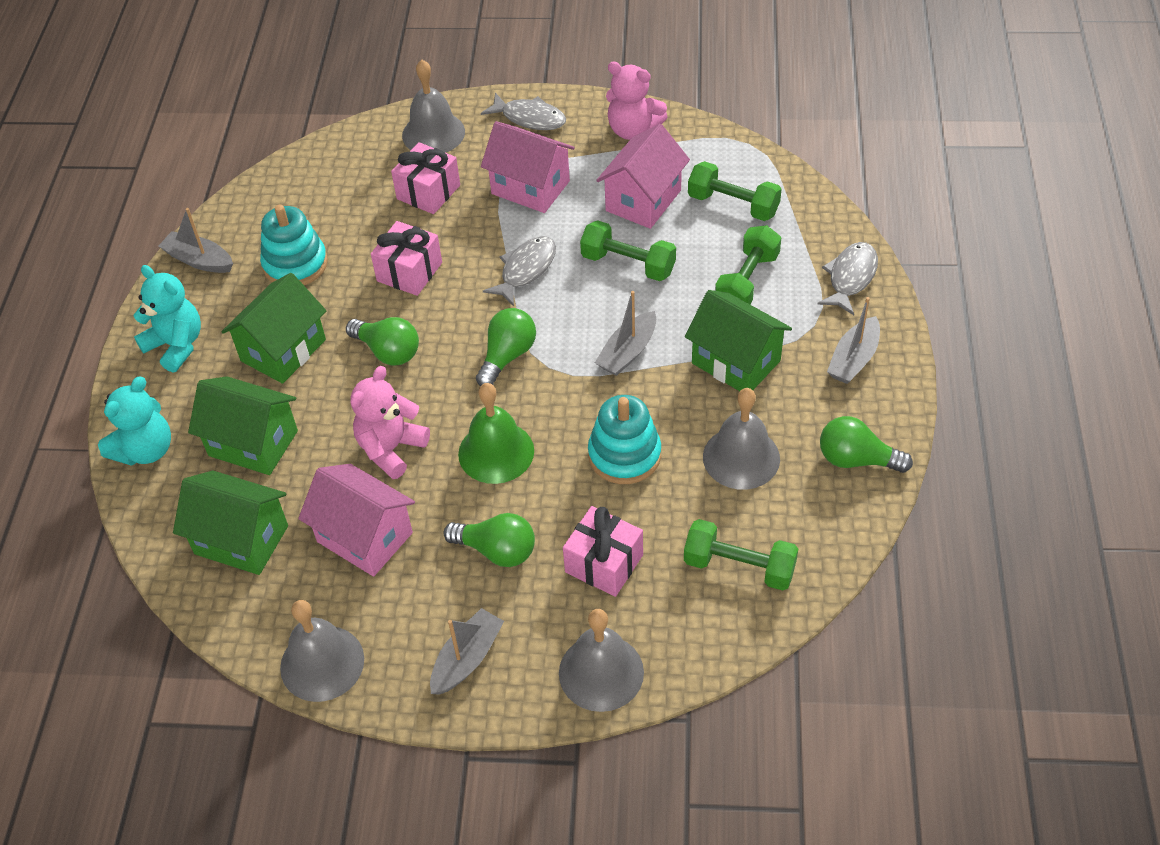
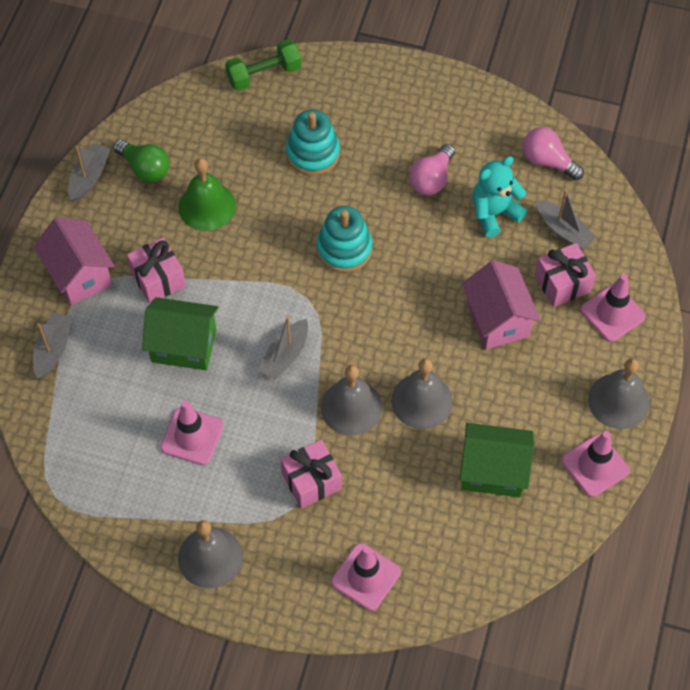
green dumbbell: 4 -> 1
green house: 4 -> 2
green light bulb: 4 -> 1
grey fish: 3 -> 0
pink house: 3 -> 2
pink light bulb: 0 -> 2
pink teddy bear: 2 -> 0
pink traffic cone: 0 -> 4
turquoise teddy bear: 2 -> 1

